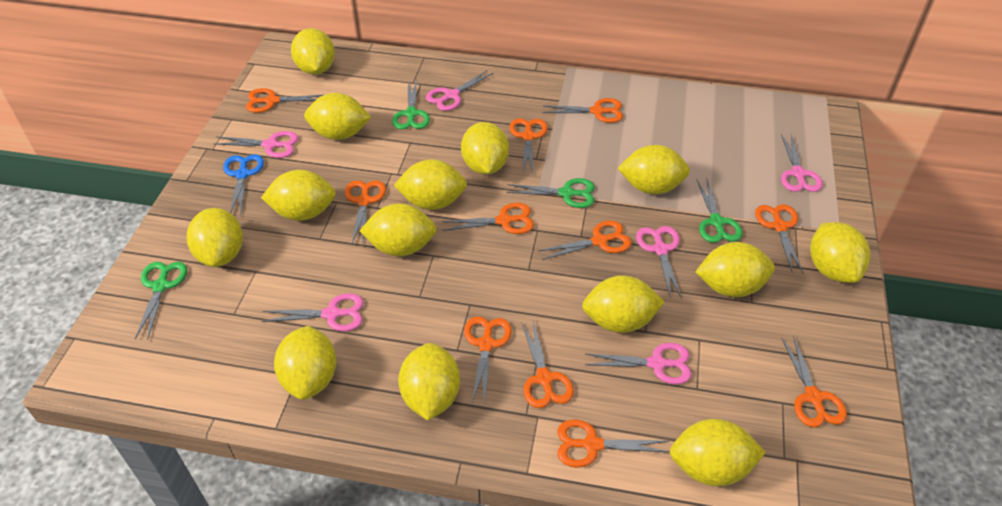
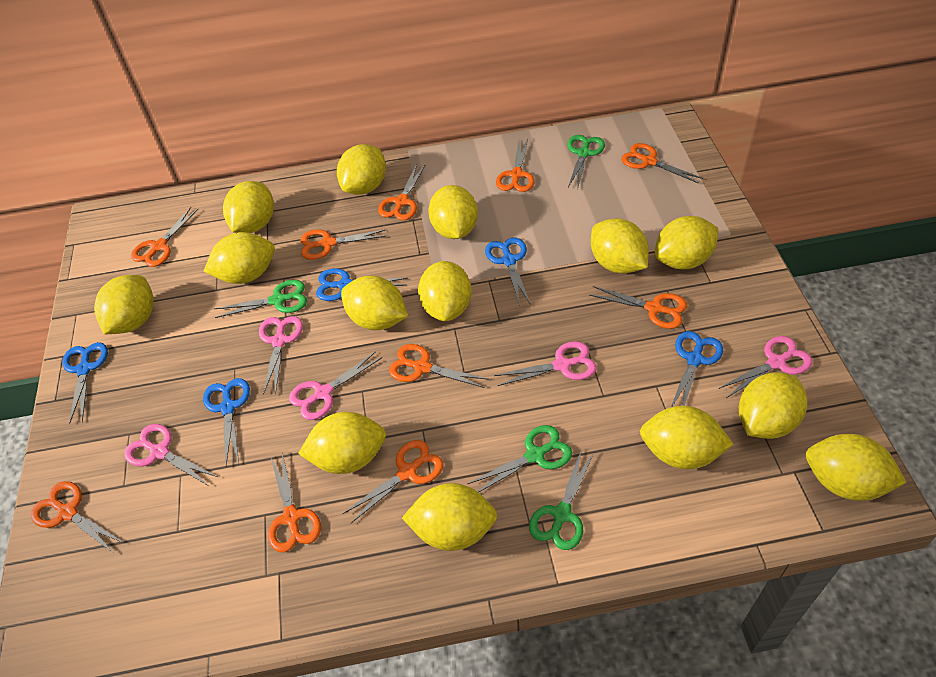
blue scissors: 1 -> 5
orange scissors: 11 -> 10
pink scissors: 6 -> 5

